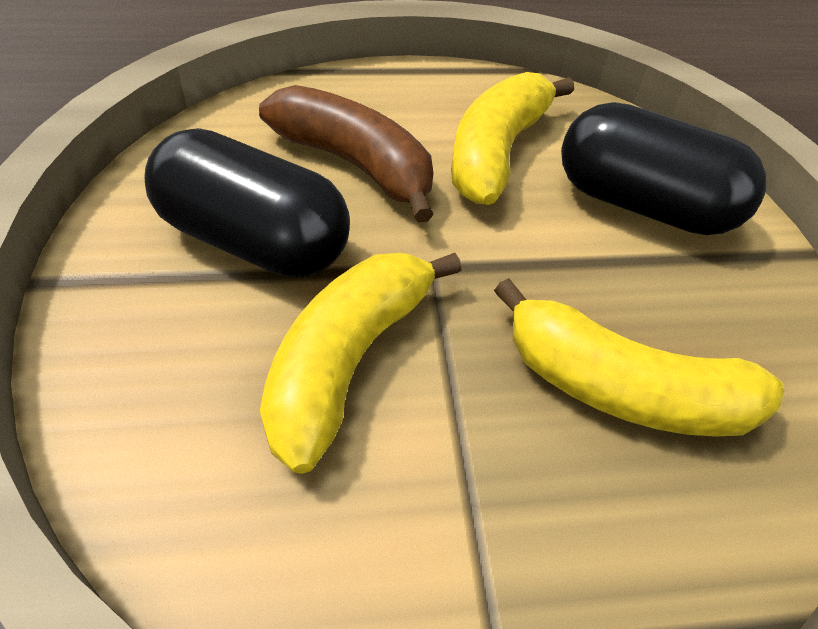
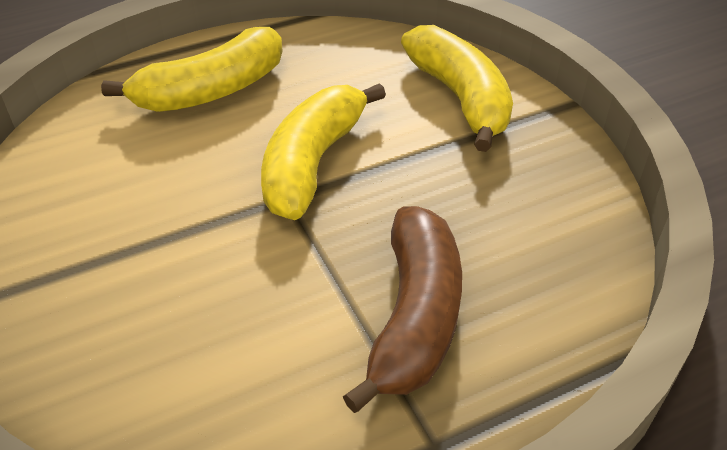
black capsule: 2 -> 0

